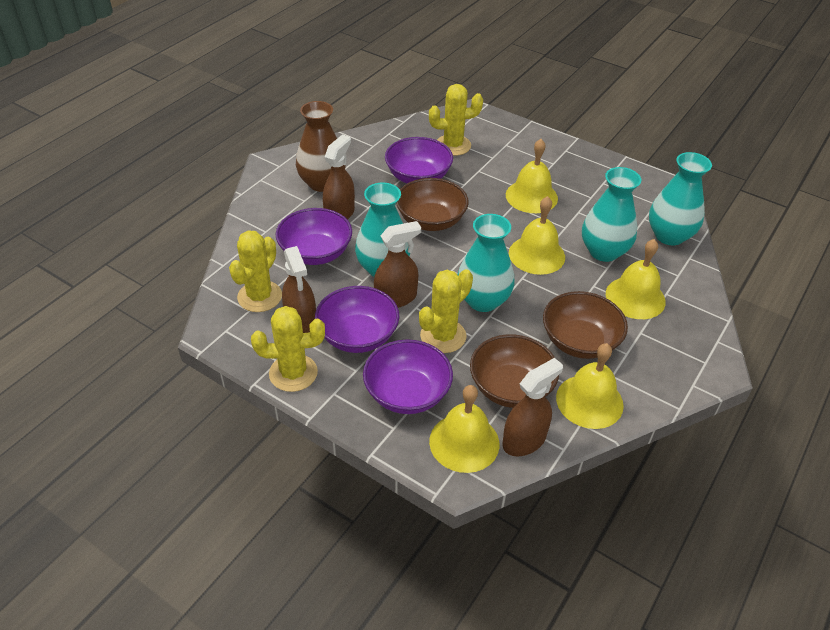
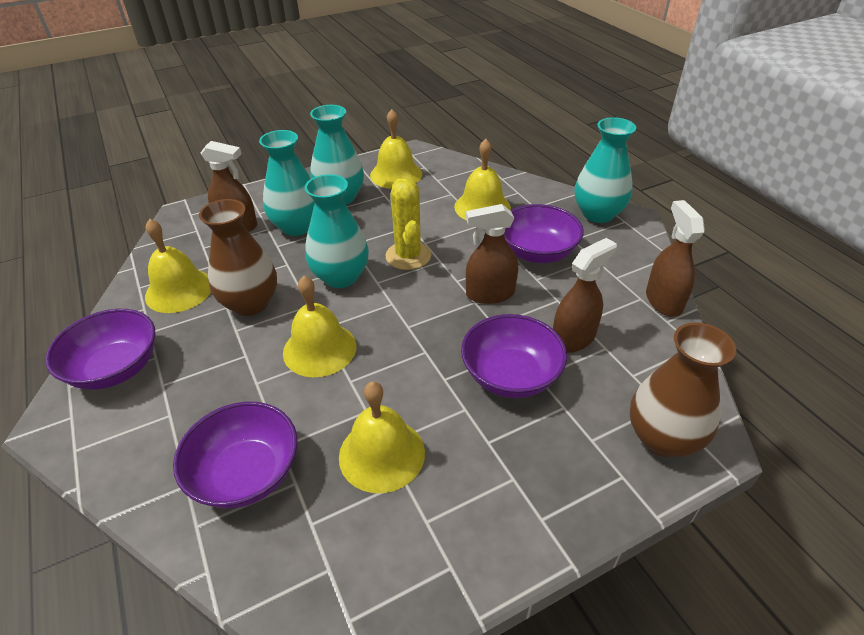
brown bowl: 3 -> 0
brown vase: 1 -> 2
yellow cactus: 4 -> 1

